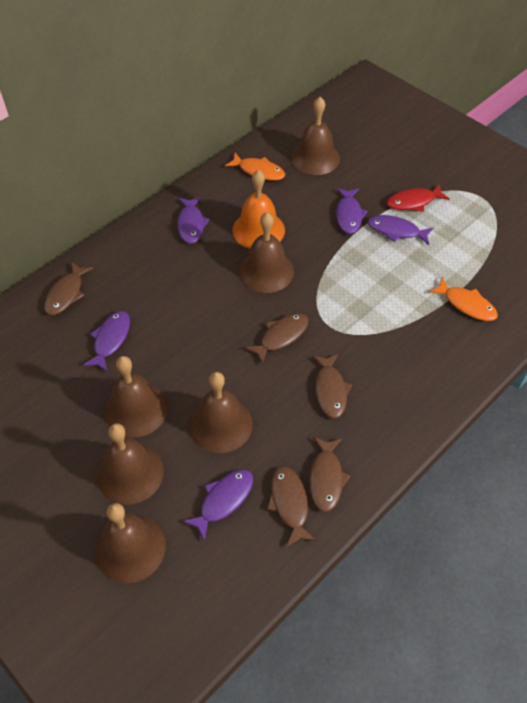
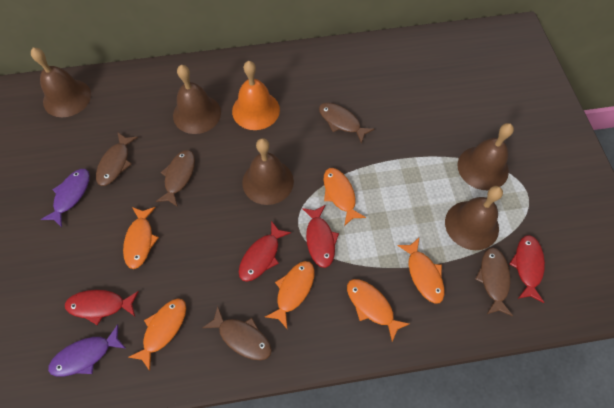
brown bell: 6 -> 5
orange fish: 2 -> 6
purple fish: 5 -> 2
red fish: 1 -> 4

